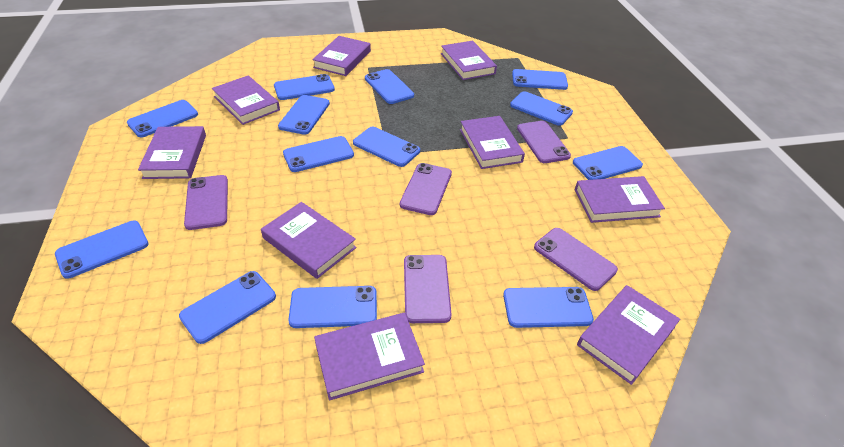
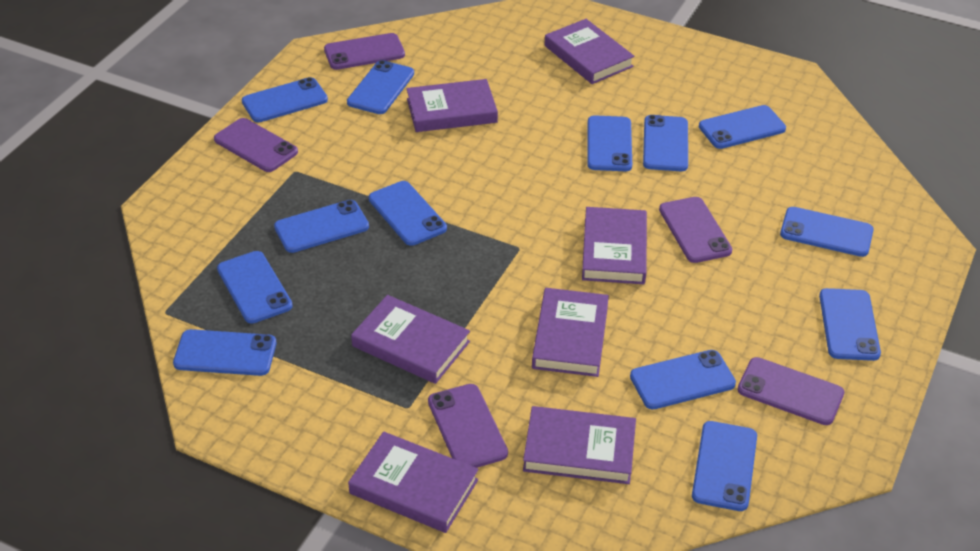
purple book: 9 -> 7

